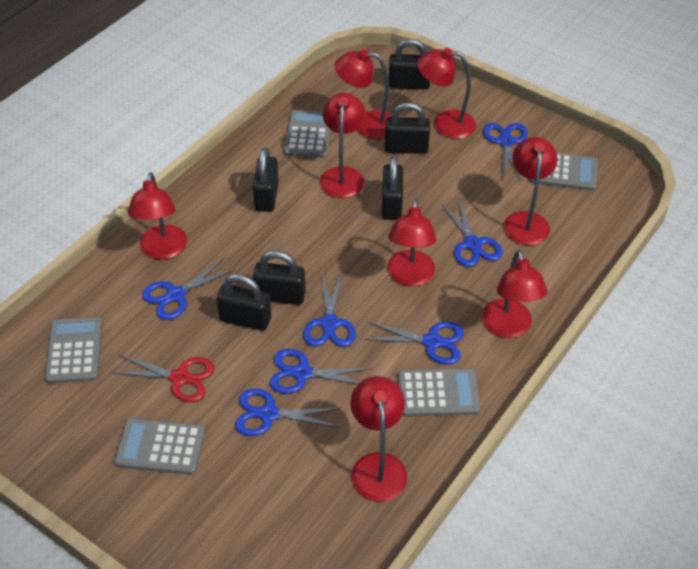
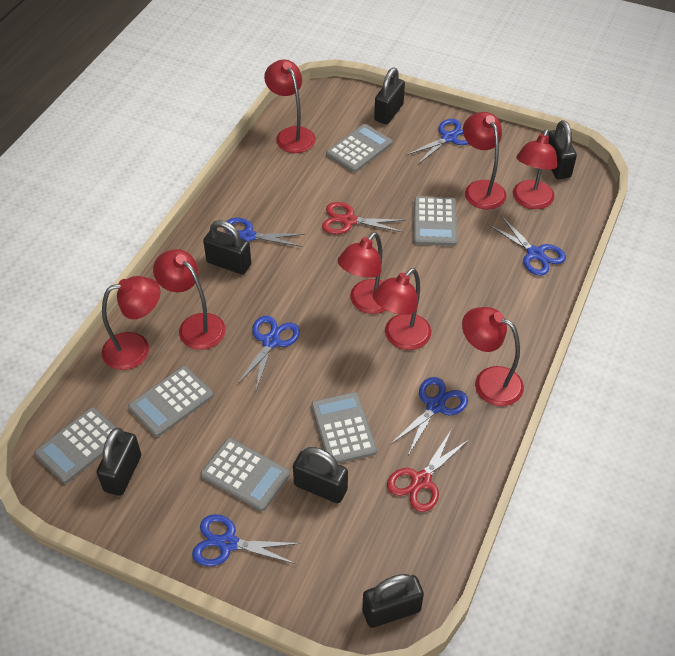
blue scissors: 7 -> 6
grey calculator: 5 -> 6
red scissors: 1 -> 2

